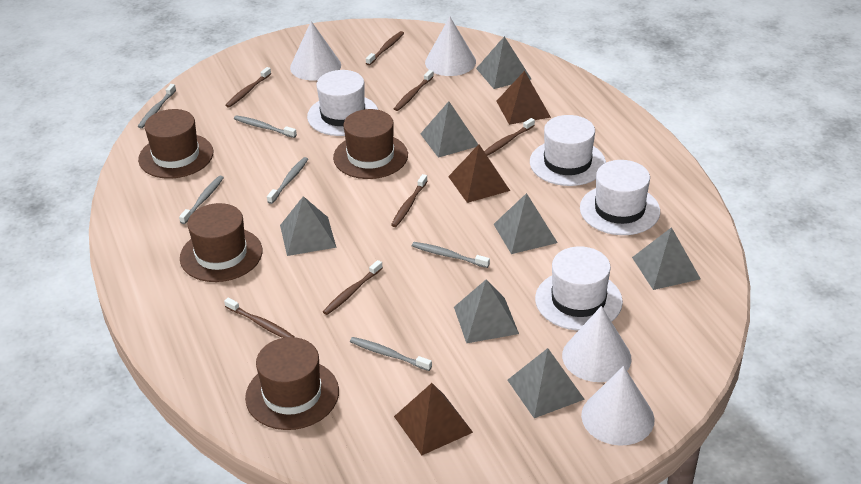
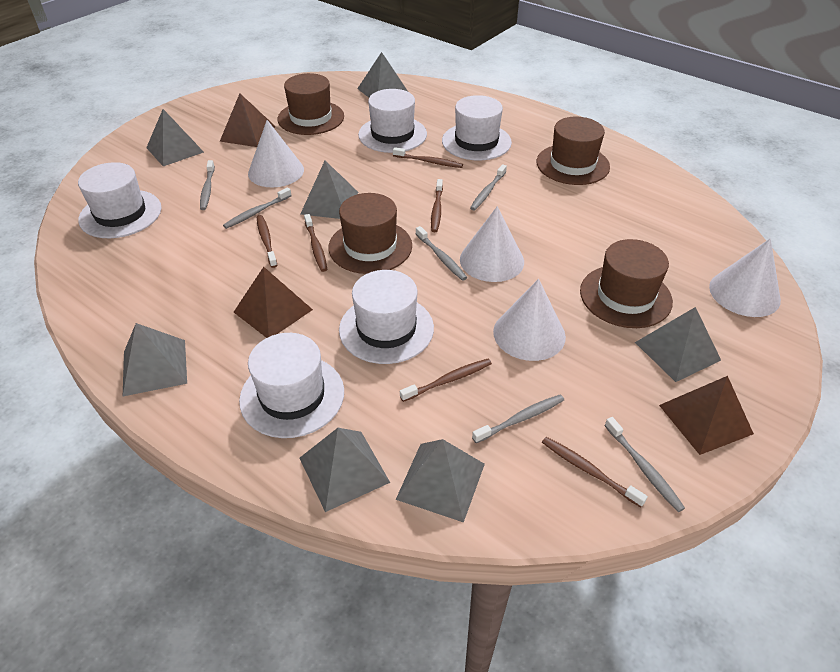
brown toothbrush: 7 -> 6
white hat: 4 -> 5

